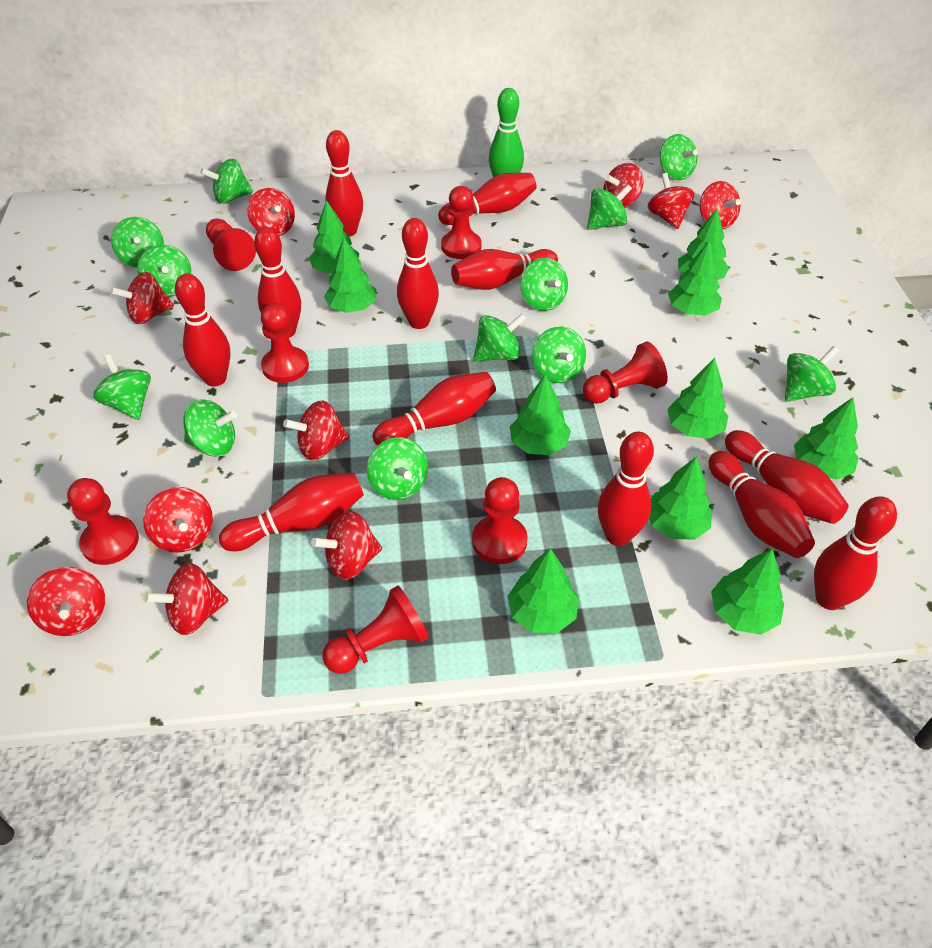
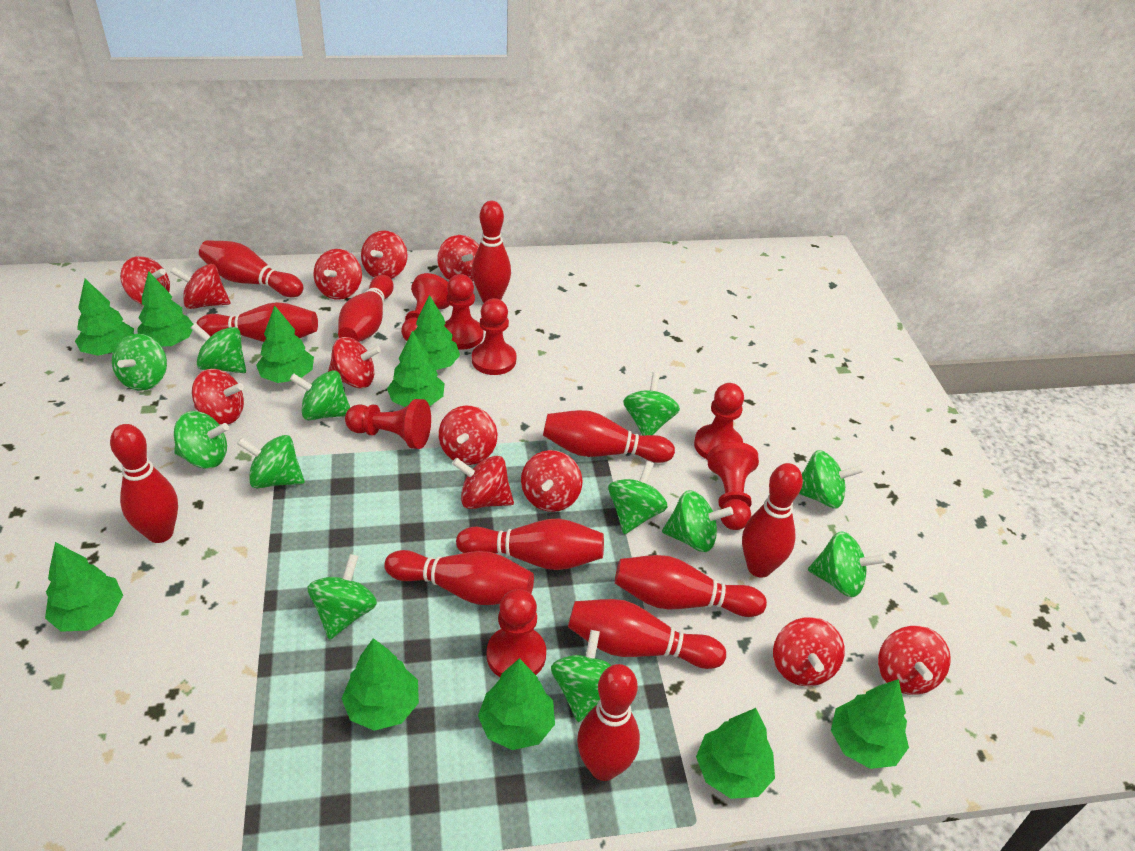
green bowling pin: 1 -> 0
red spinning top: 10 -> 12

